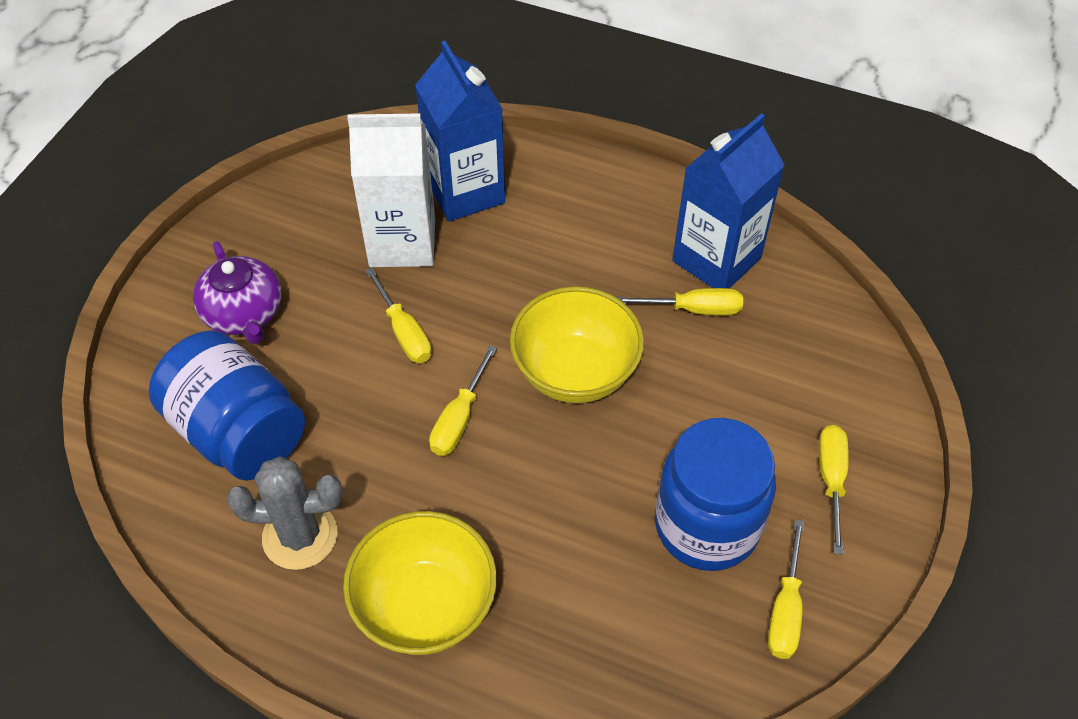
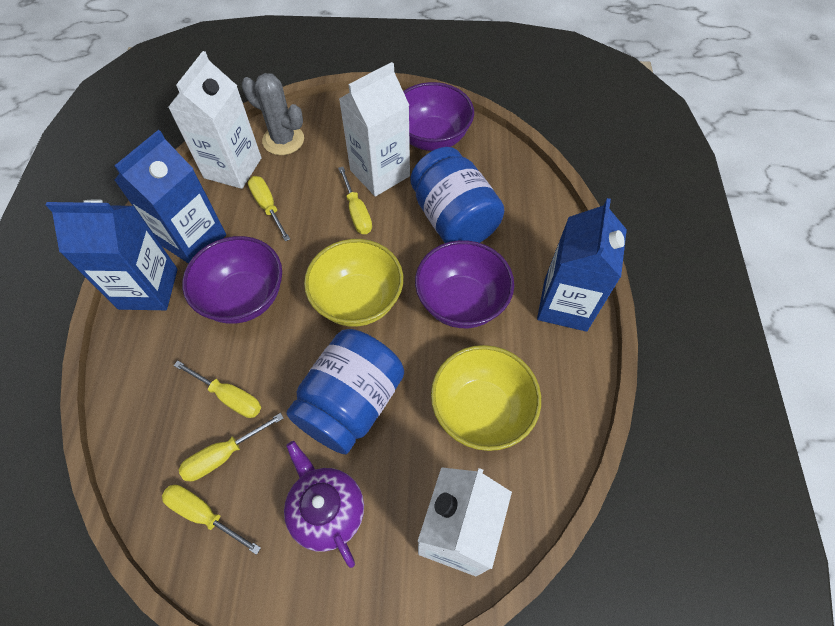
blue carton: 2 -> 3
purple bowl: 0 -> 3
white carton: 1 -> 3

